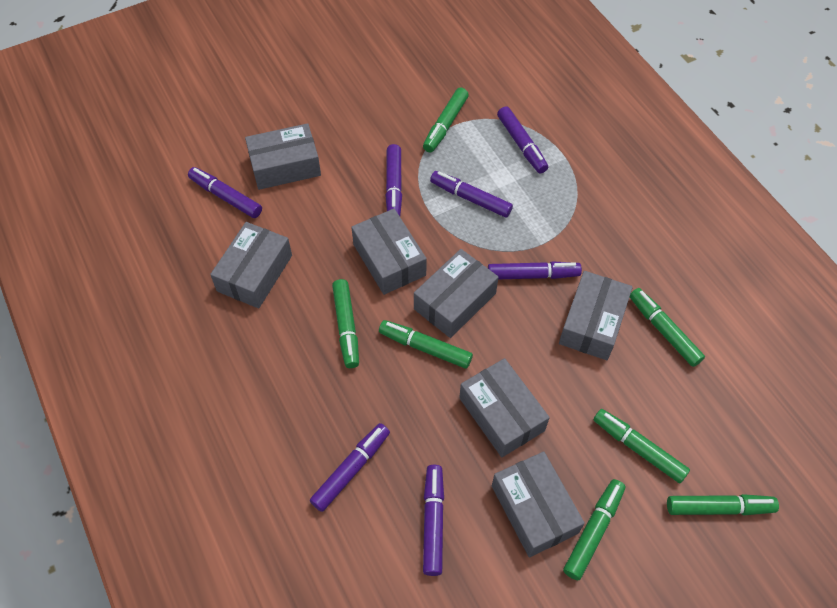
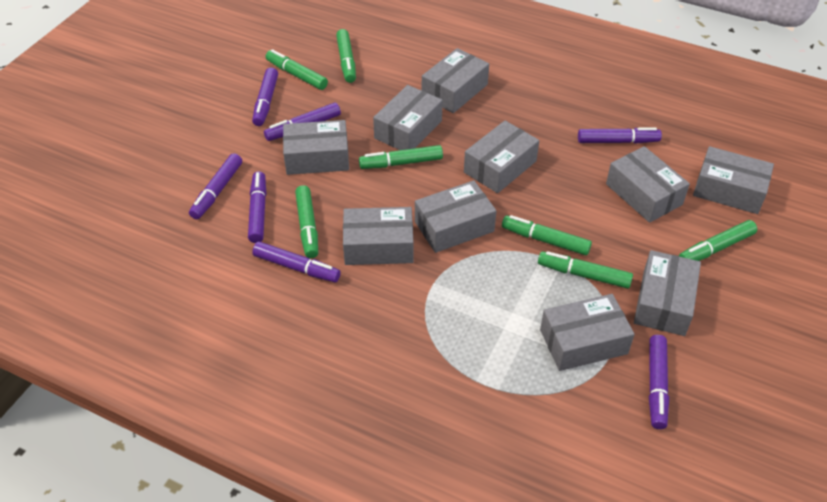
grey box: 7 -> 10

